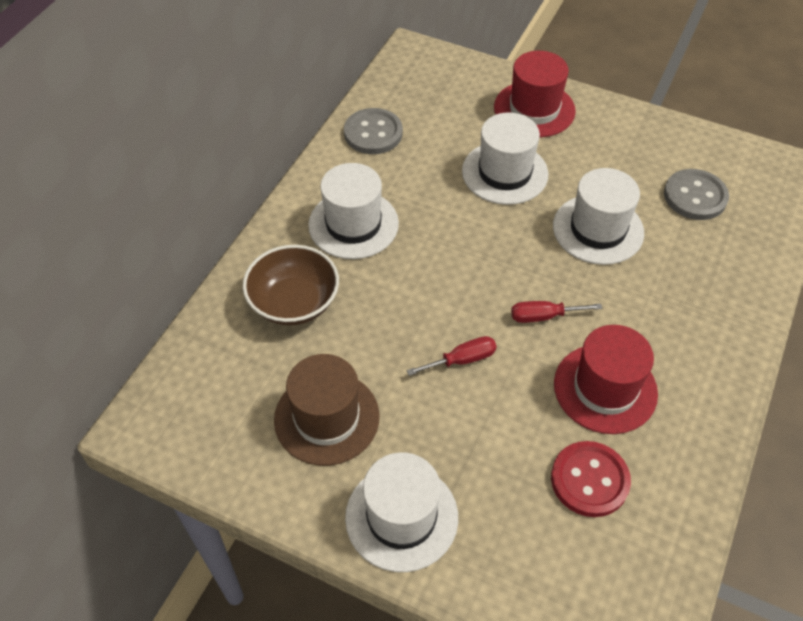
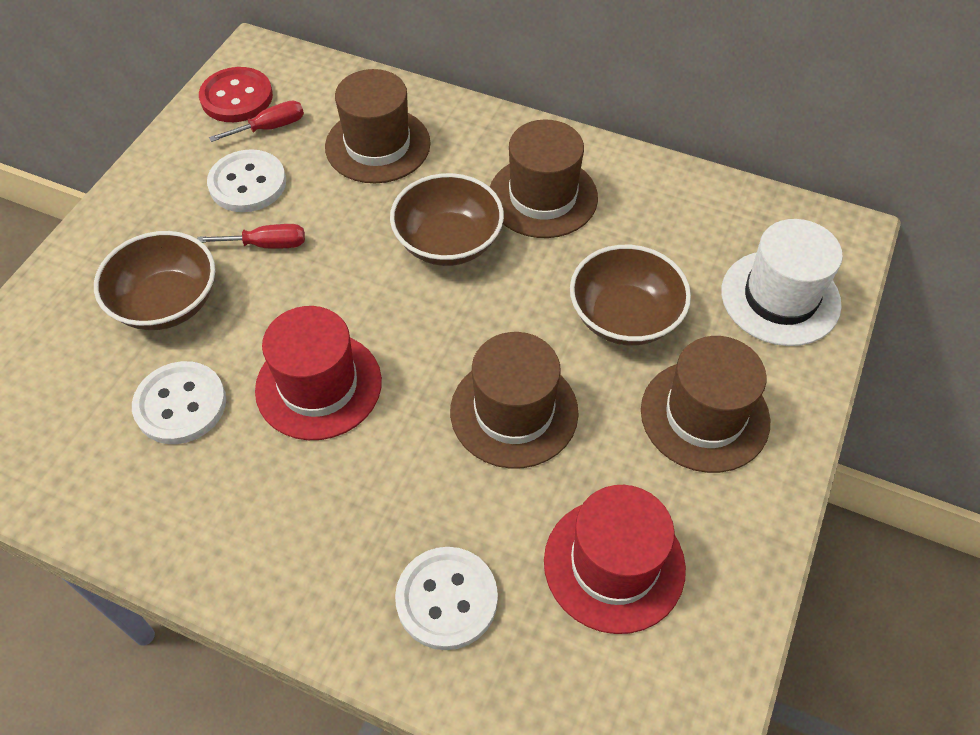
brown bowl: 1 -> 3
brown hat: 1 -> 4
grey button: 2 -> 0
white button: 0 -> 3
white hat: 4 -> 1

